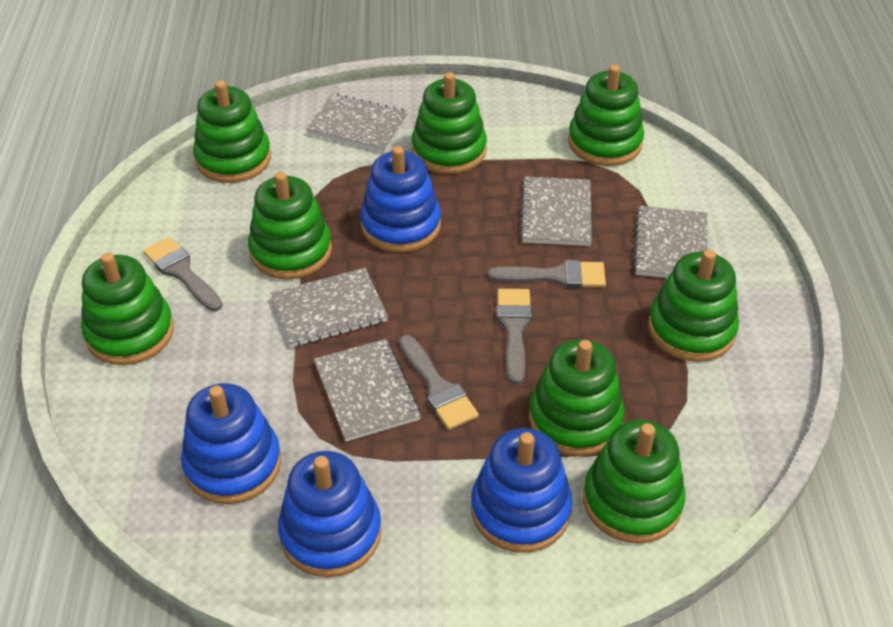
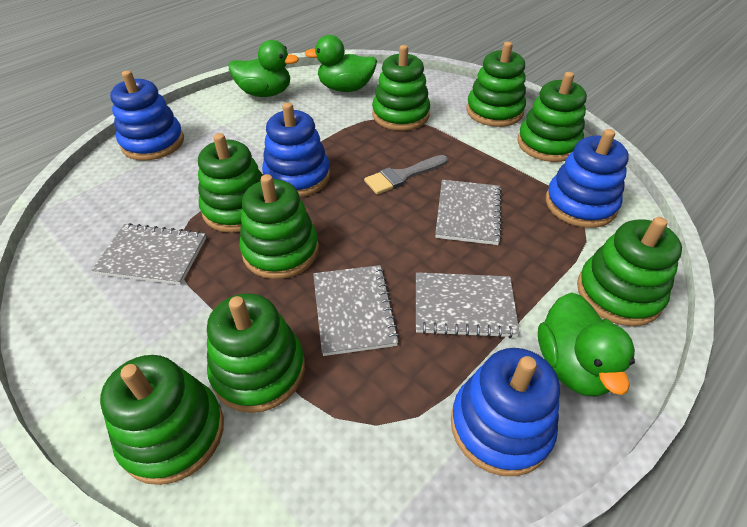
green duck: 0 -> 3
grey brush: 4 -> 1
grey notebook: 5 -> 4

